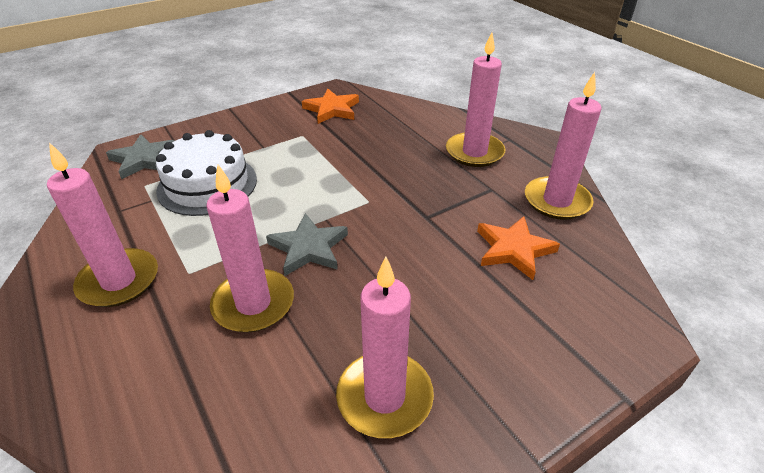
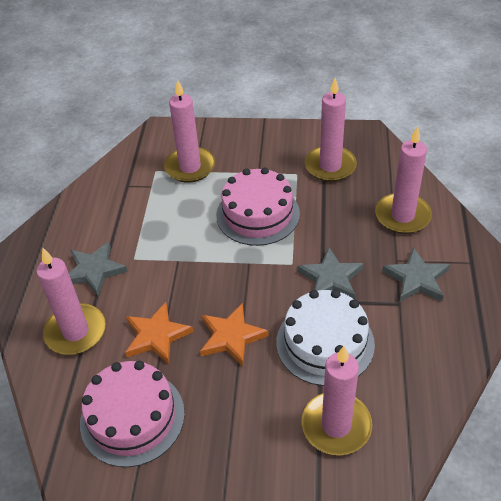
grey star: 2 -> 3
pink cake: 0 -> 2

